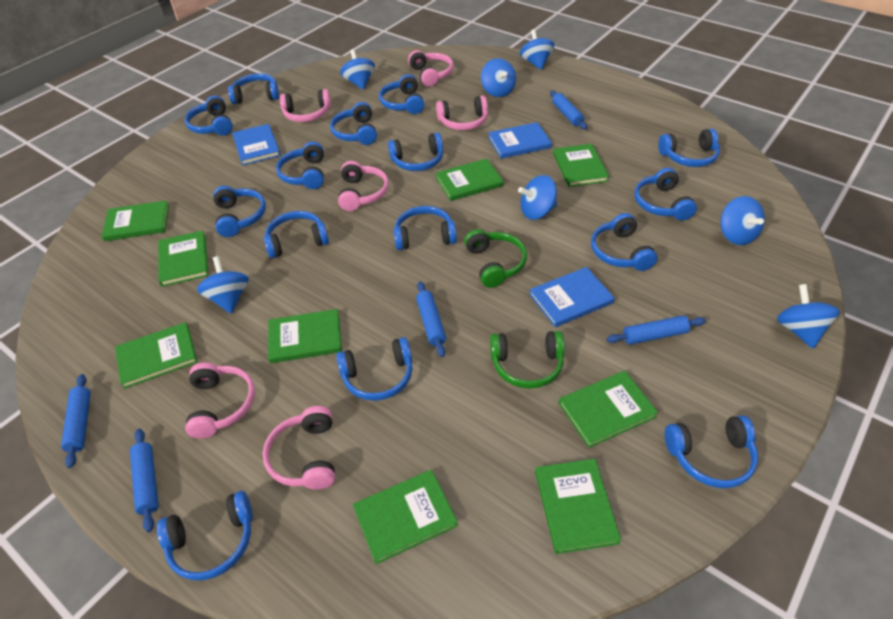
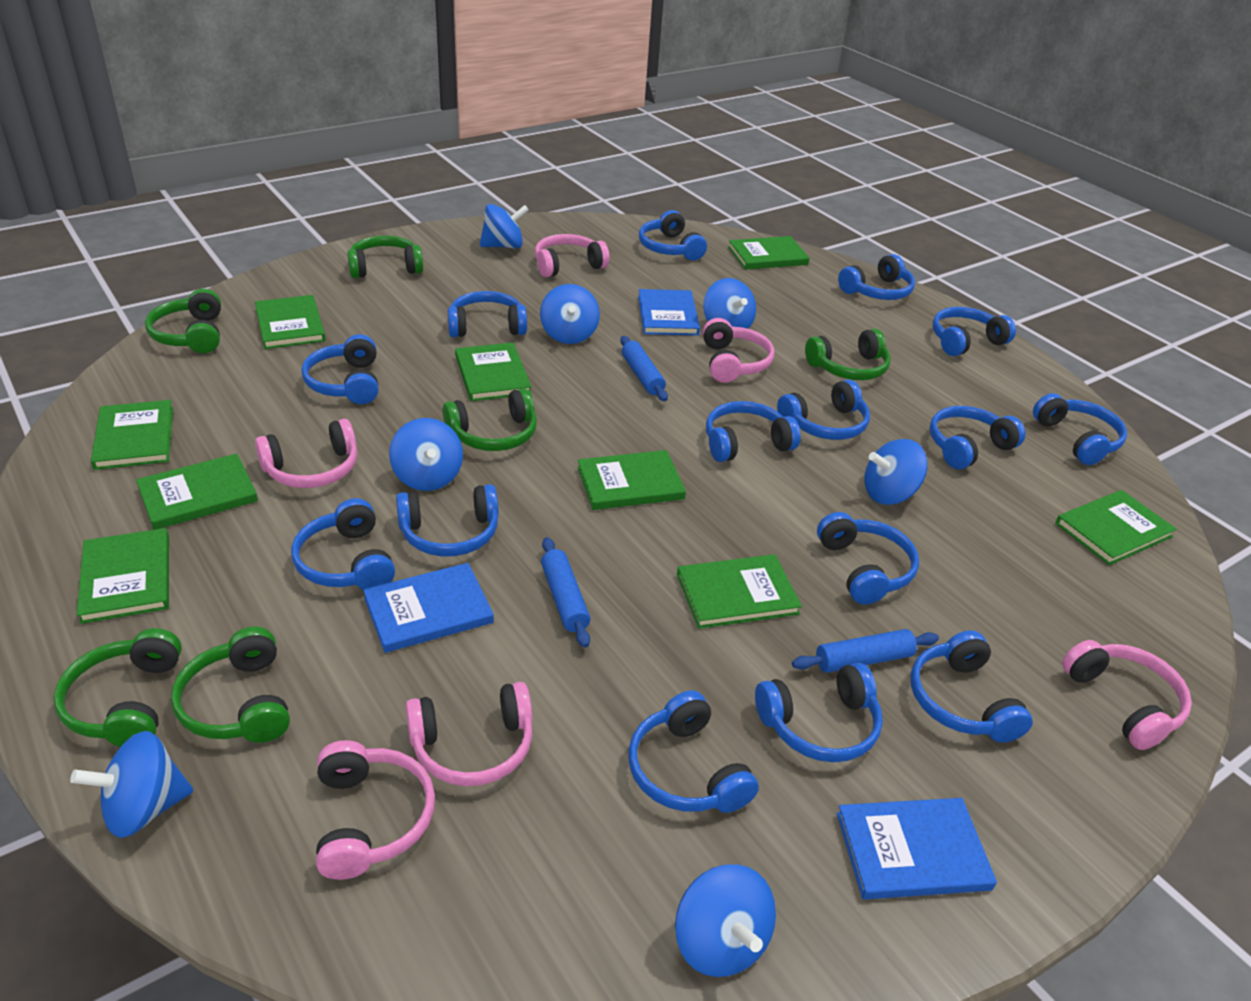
blue rolling pin: 5 -> 3
green headphones: 2 -> 6

